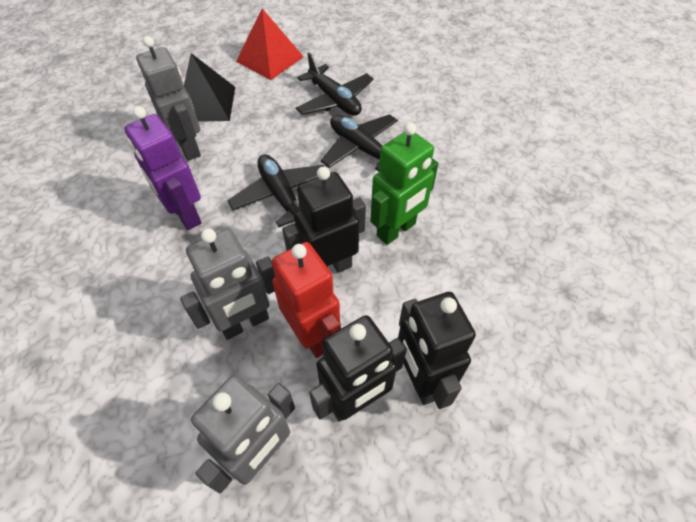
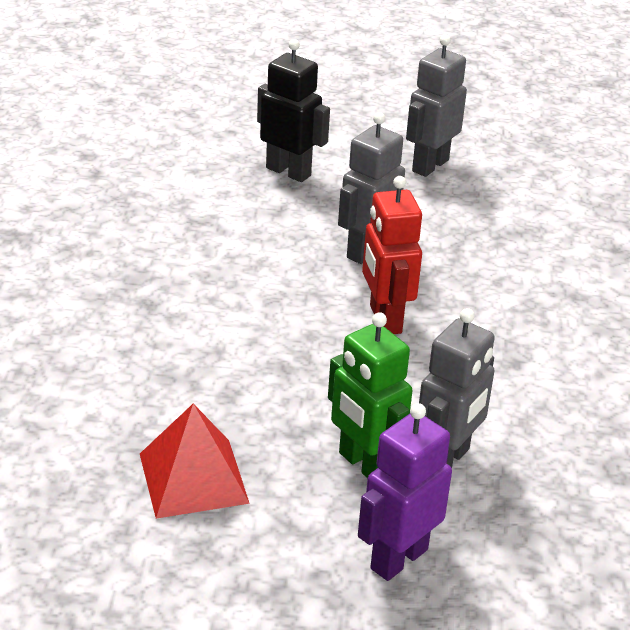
black plane: 3 -> 0
black pyramid: 1 -> 0
black robot: 3 -> 1

